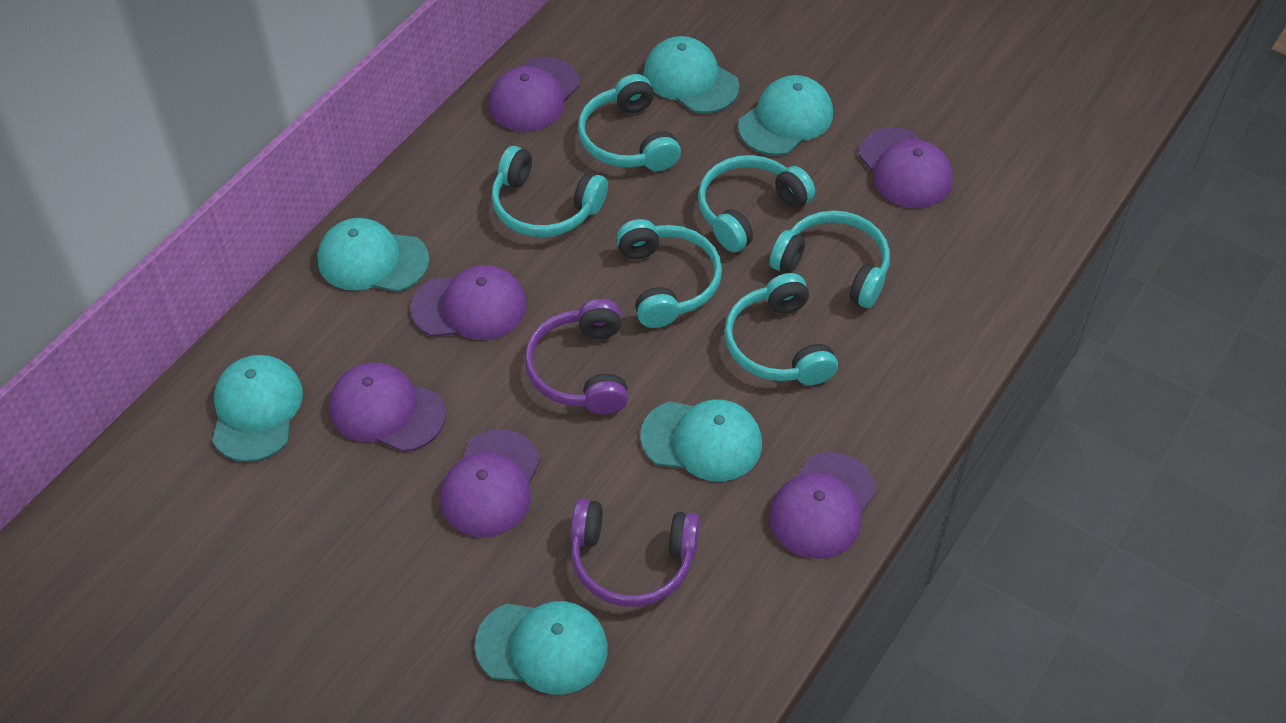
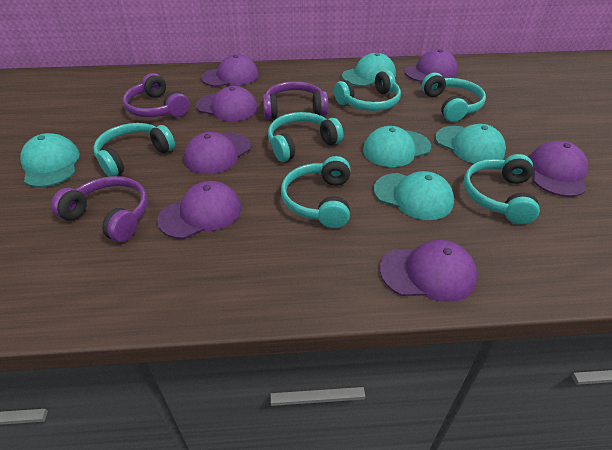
purple cap: 6 -> 7
purple headphones: 2 -> 3
turquoise cap: 6 -> 5

